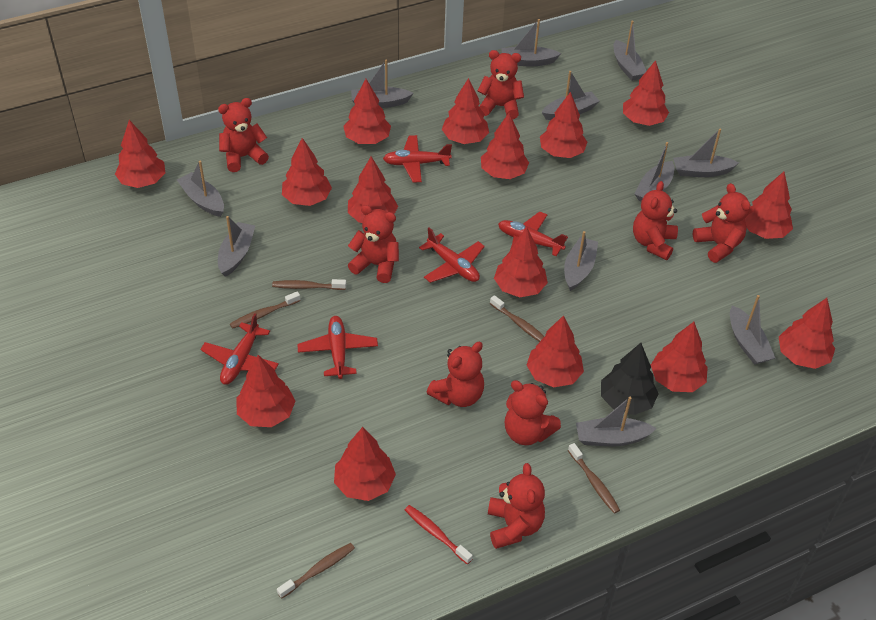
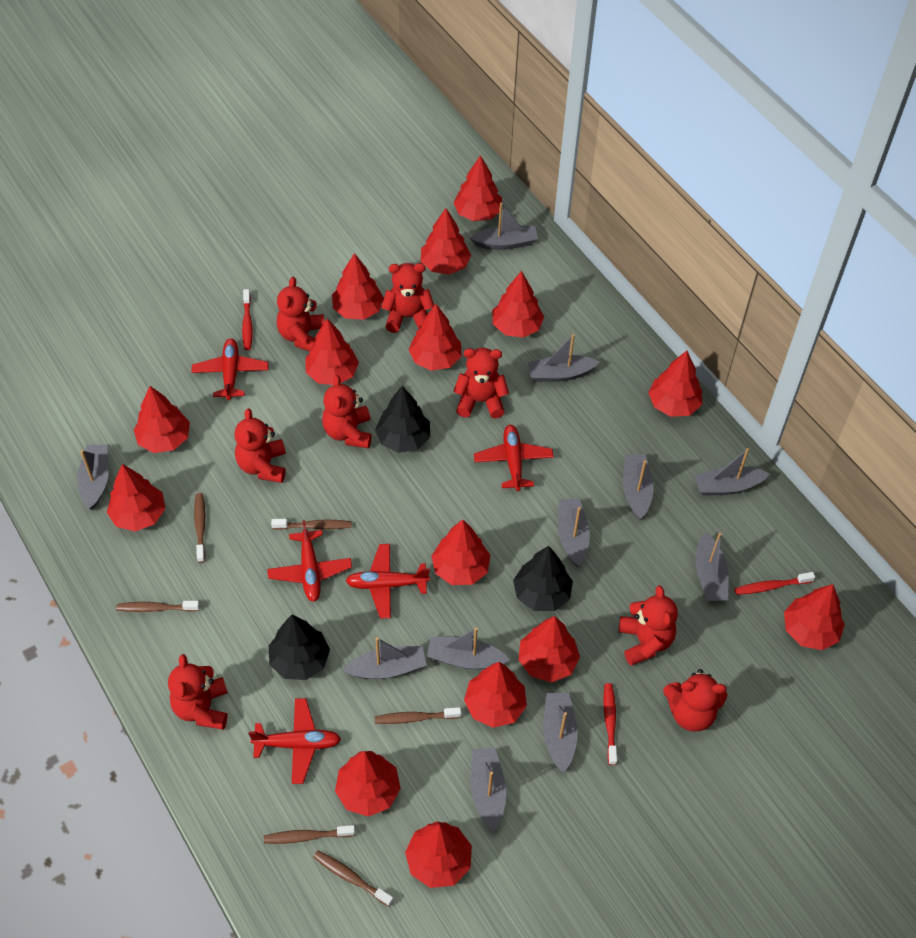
black tree: 1 -> 3
brown toothbrush: 5 -> 6
red toothbrush: 1 -> 3

